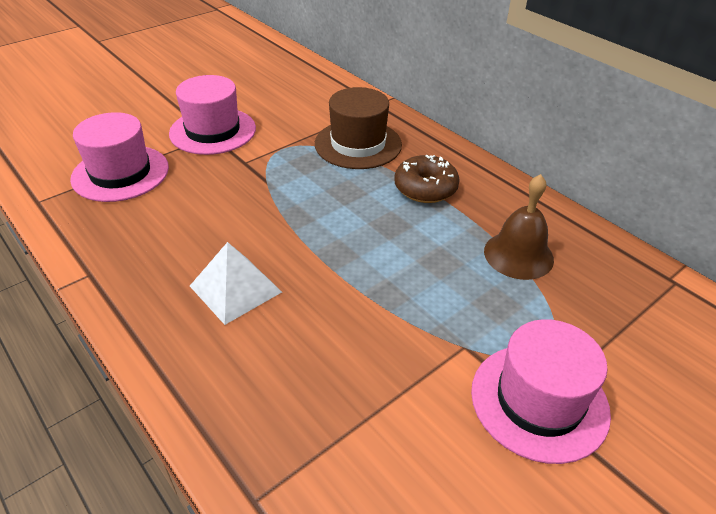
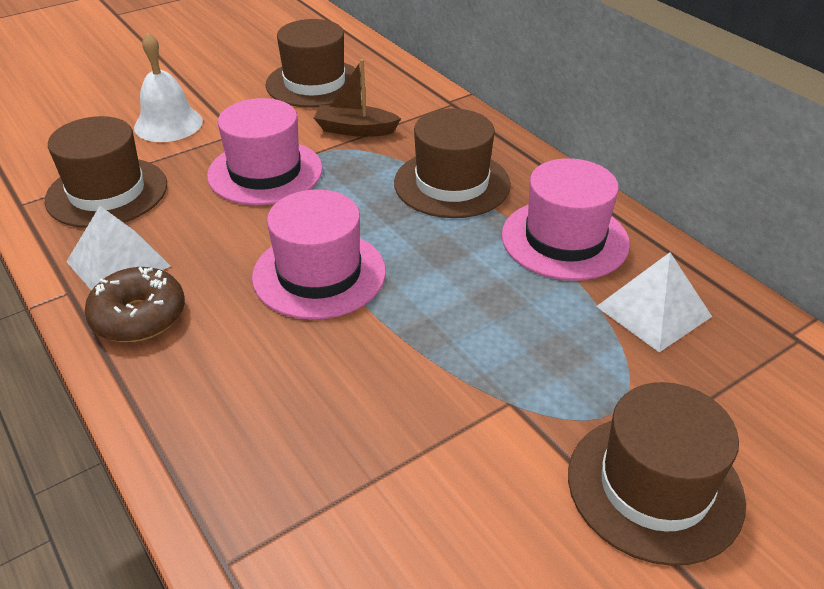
brown bell: 1 -> 0
brown boat: 0 -> 1
brown hat: 1 -> 4
white bell: 0 -> 1
white pyramid: 1 -> 2

